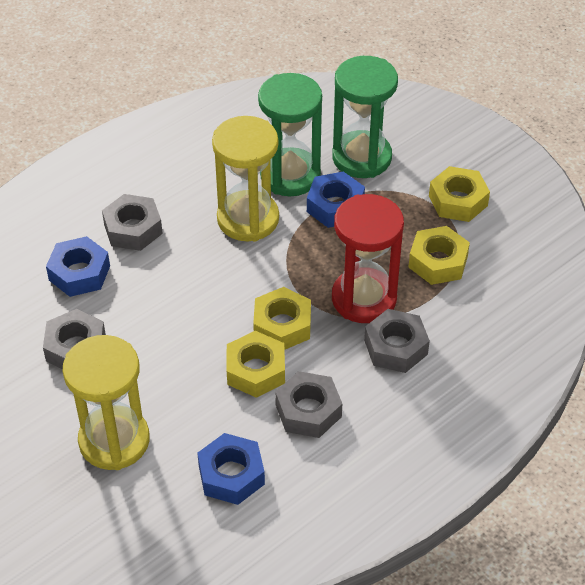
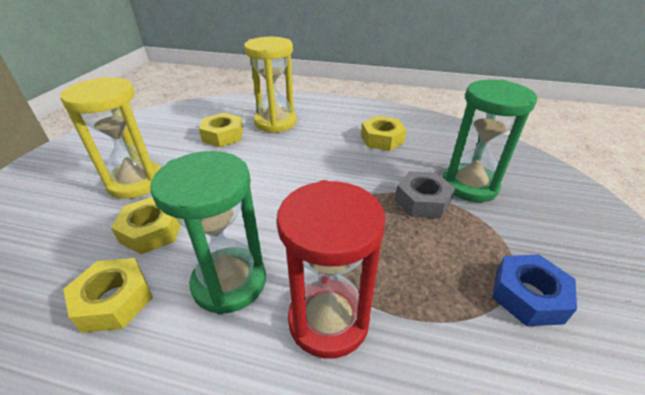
blue nut: 3 -> 1
grey nut: 4 -> 1

